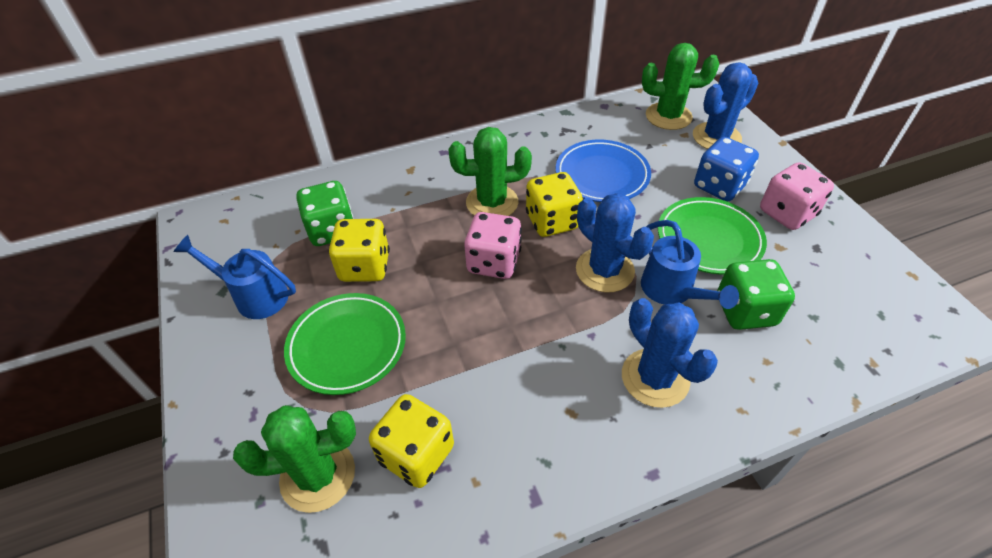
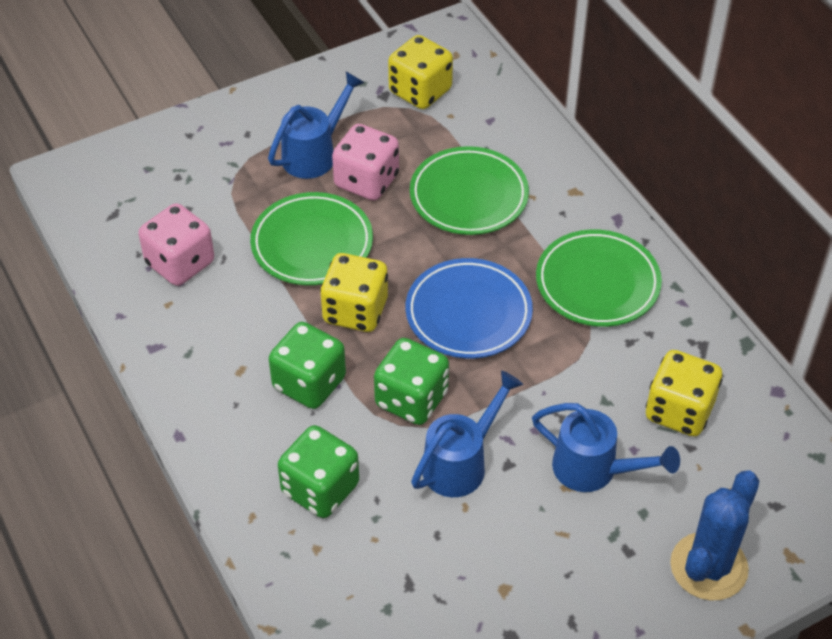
blue cactus: 3 -> 1
blue dice: 1 -> 0
blue watering can: 2 -> 3
green cactus: 3 -> 0
green dice: 2 -> 3
green plate: 2 -> 3

